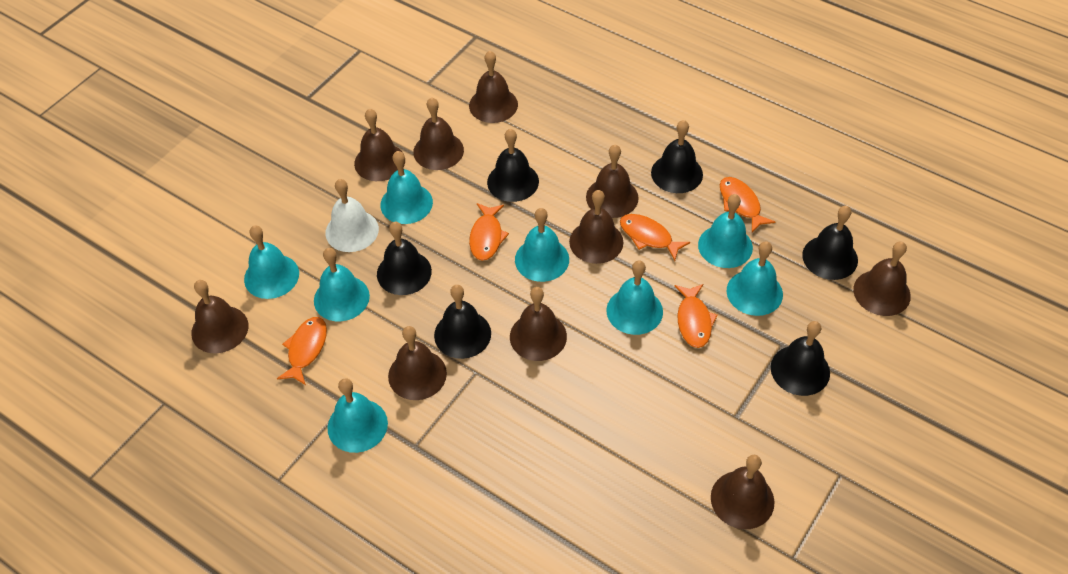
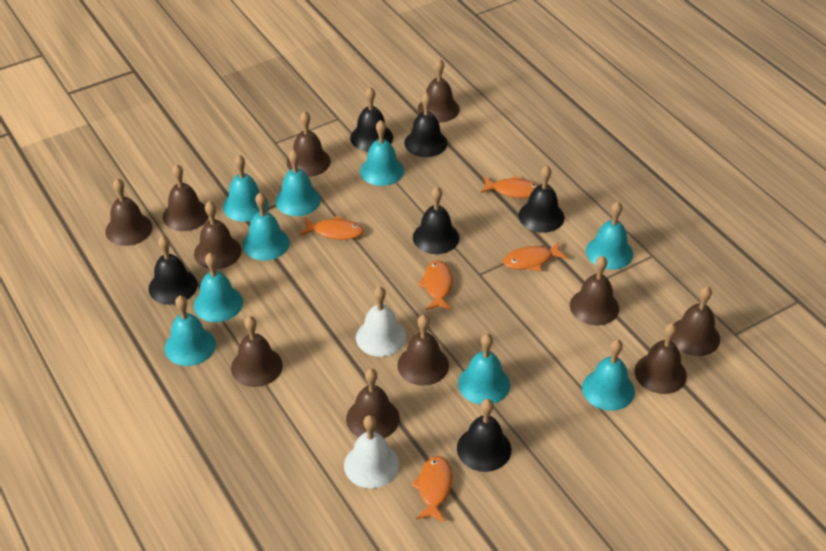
brown bell: 10 -> 11
turquoise bell: 8 -> 9
white bell: 1 -> 2

